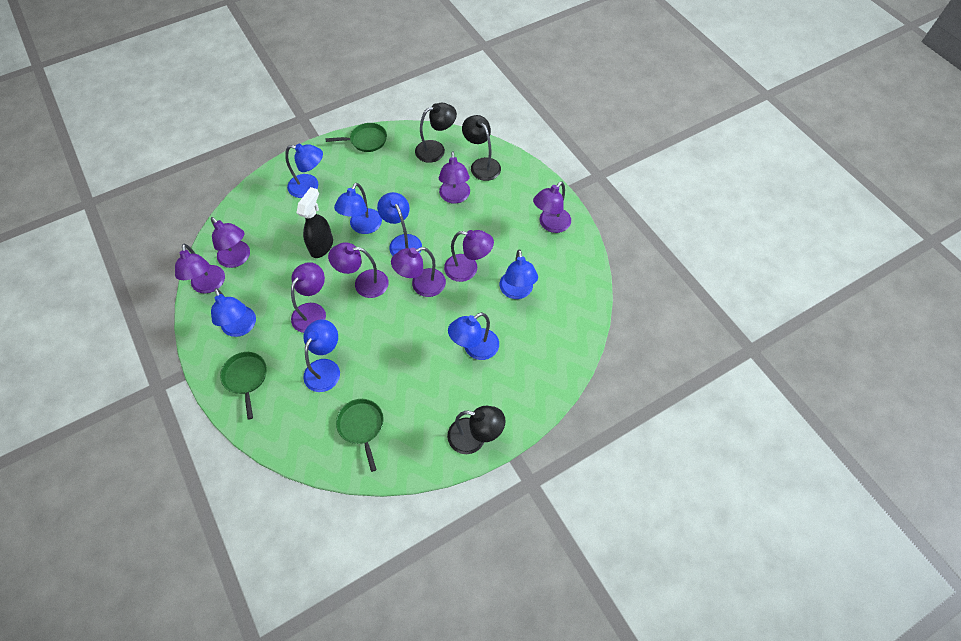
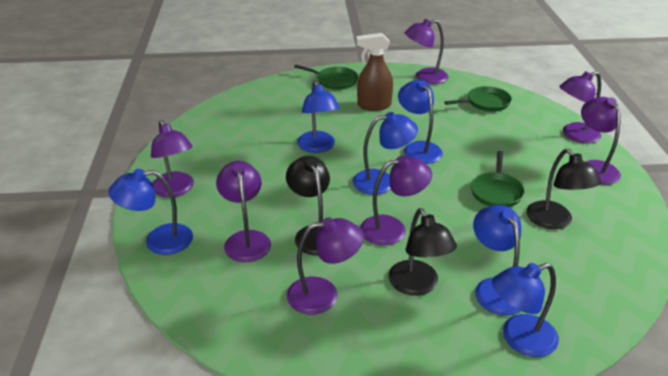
black spray bottle: 1 -> 0
blue lamp: 7 -> 6
brown spray bottle: 0 -> 1
purple lamp: 8 -> 7

